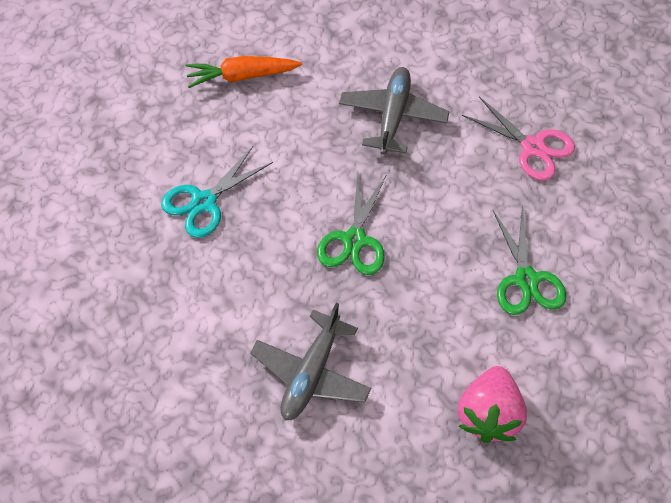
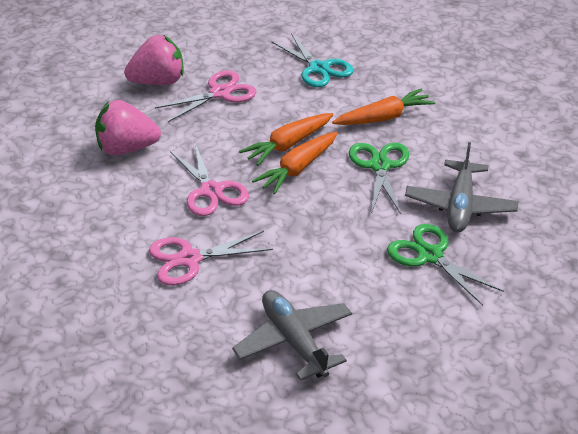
orange carrot: 1 -> 3
pink scissors: 1 -> 3
pink strawberry: 1 -> 2

